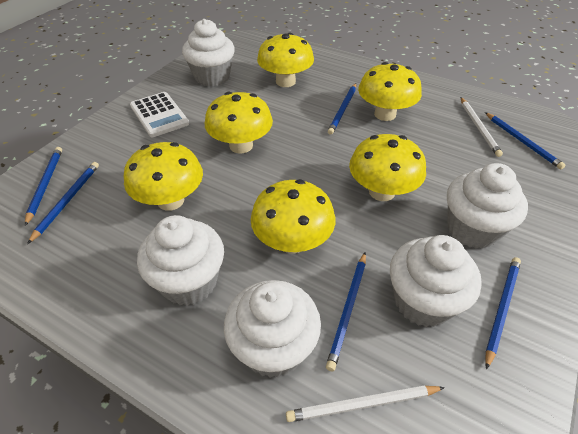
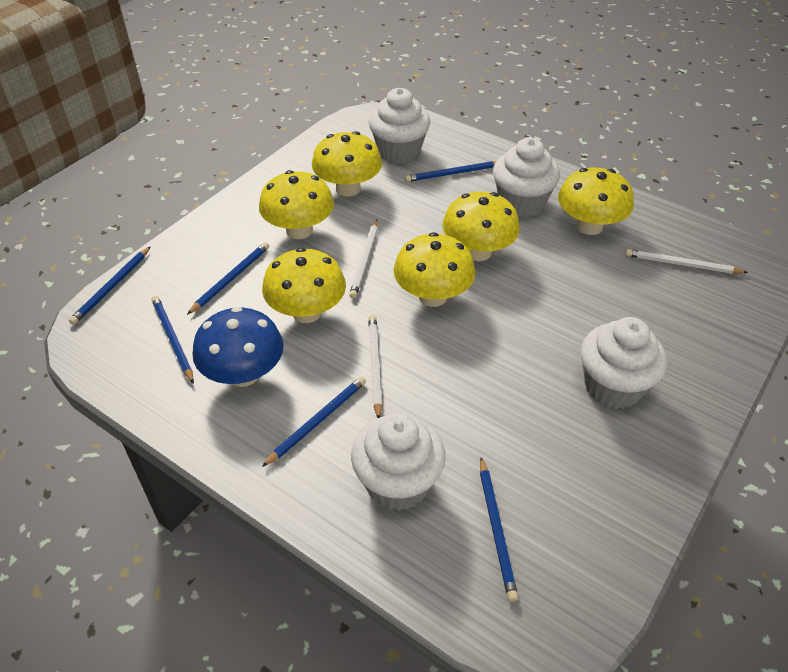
blue mushroom: 0 -> 1
white calculator: 1 -> 0
white cupcake: 5 -> 4
white pencil: 2 -> 3

